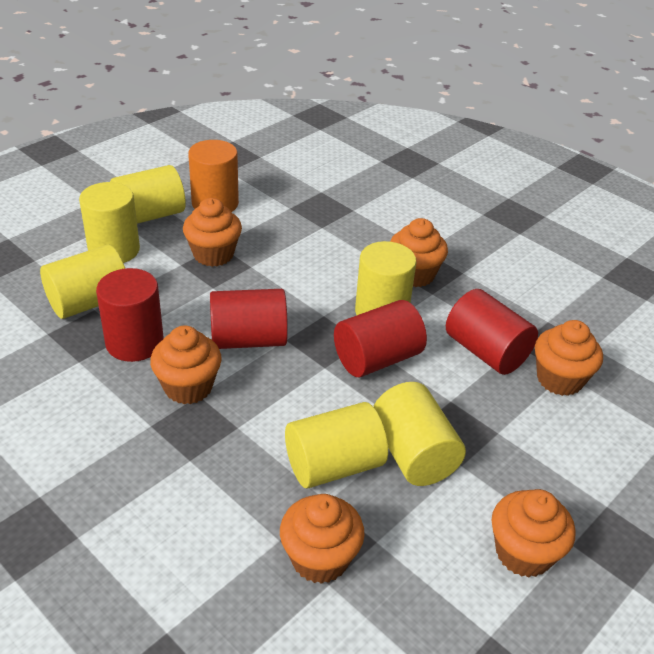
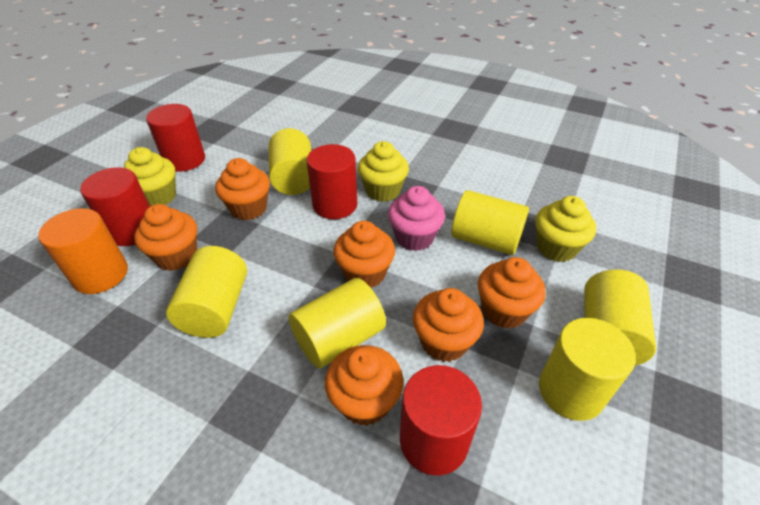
pink cupcake: 0 -> 1
yellow cupcake: 0 -> 3

